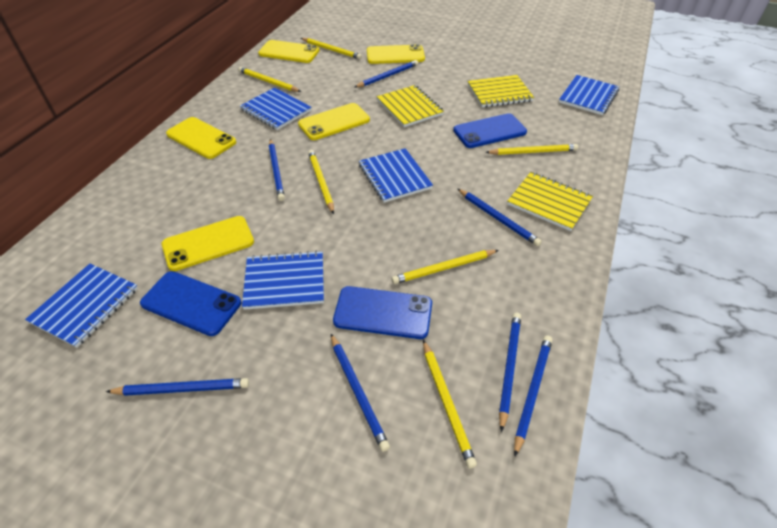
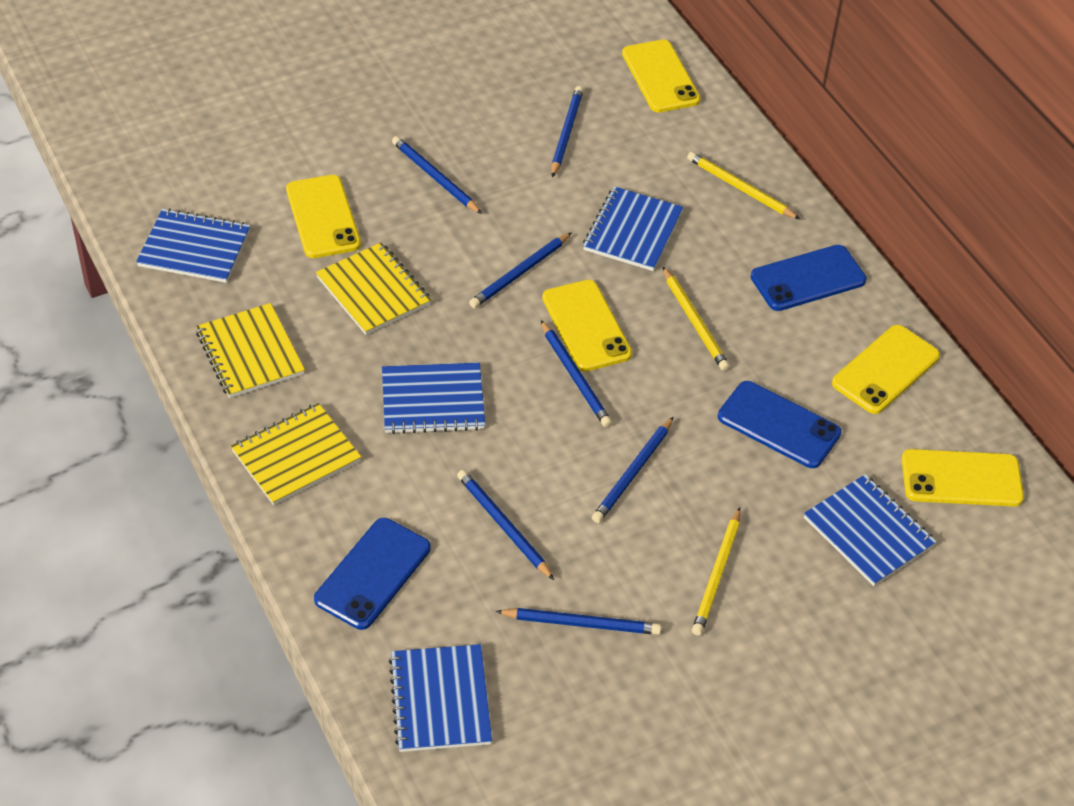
yellow pencil: 6 -> 3

